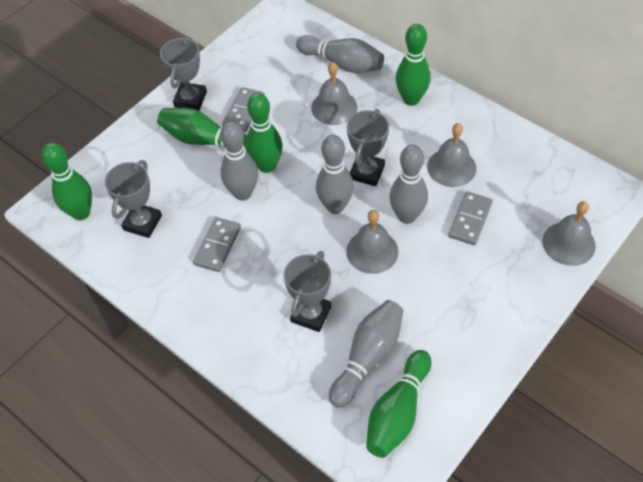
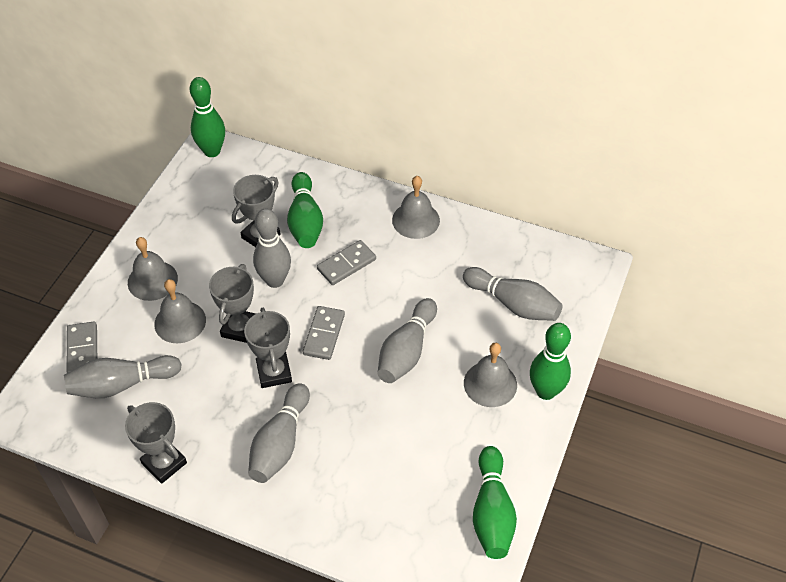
green bowling pin: 5 -> 4

